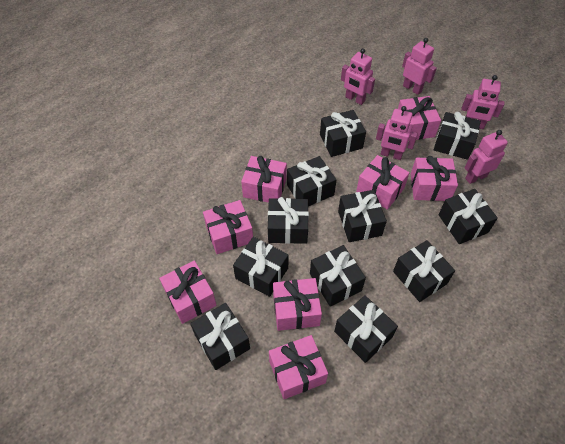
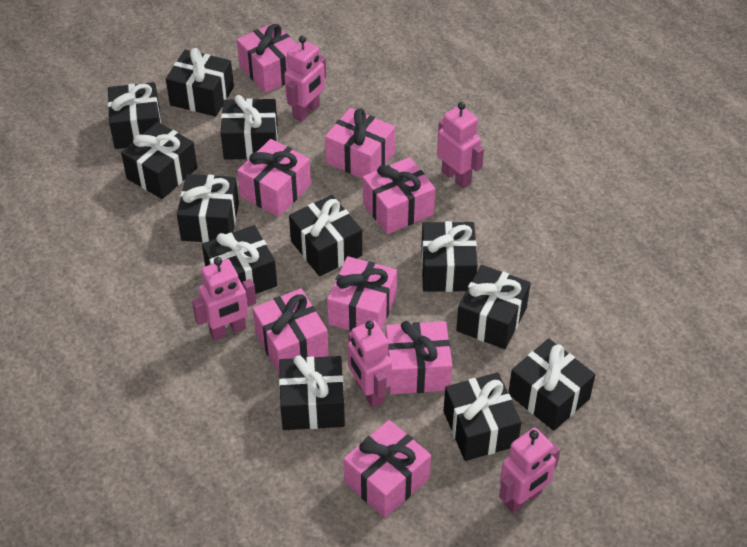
black gift: 11 -> 12

